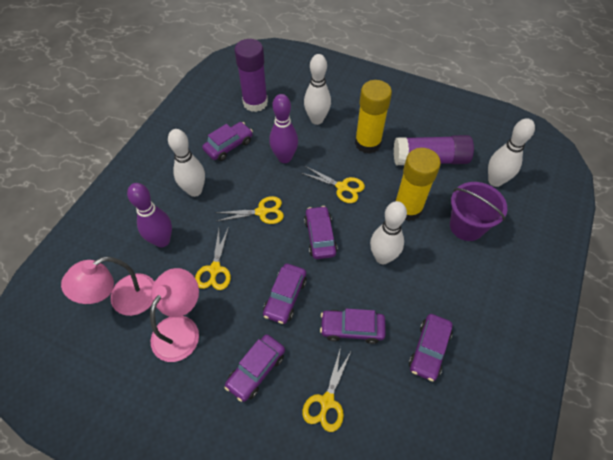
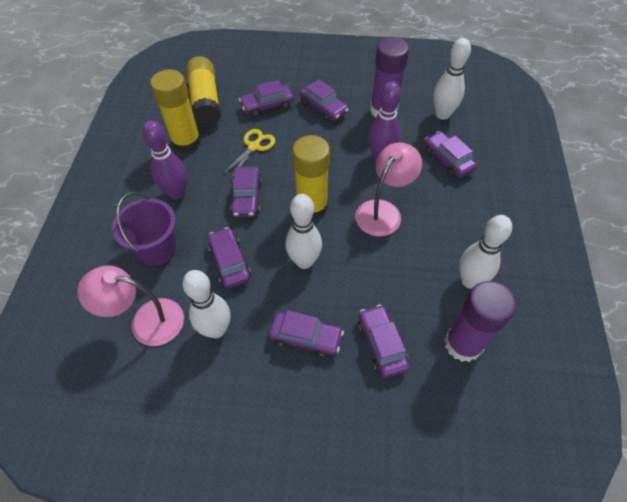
purple car: 6 -> 7
yellow glue stick: 2 -> 3
yellow scissors: 4 -> 1

